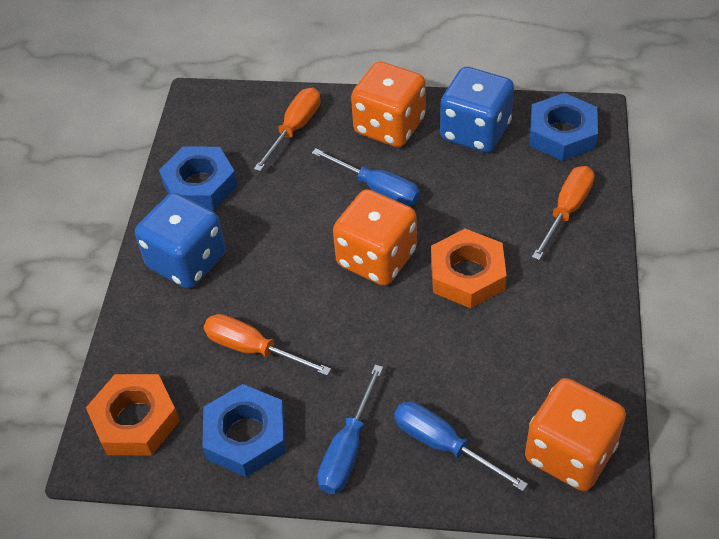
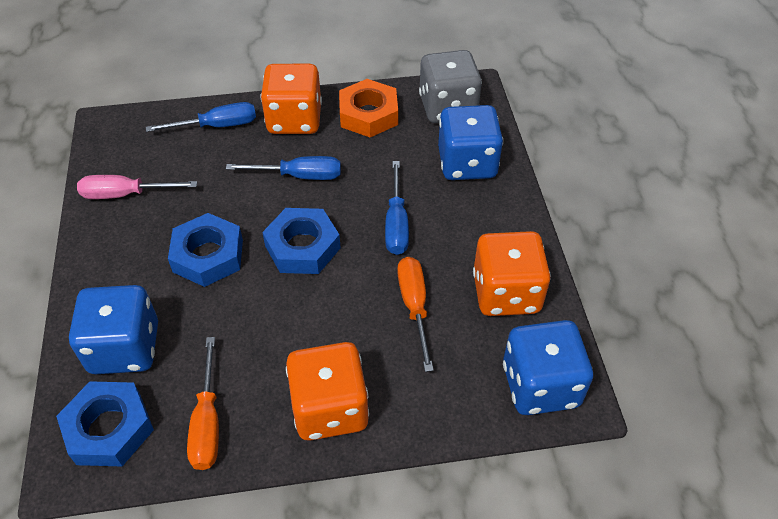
blue dice: 2 -> 3
grey dice: 0 -> 1
orange nut: 2 -> 1
orange screwdriver: 3 -> 2
pink screwdriver: 0 -> 1

